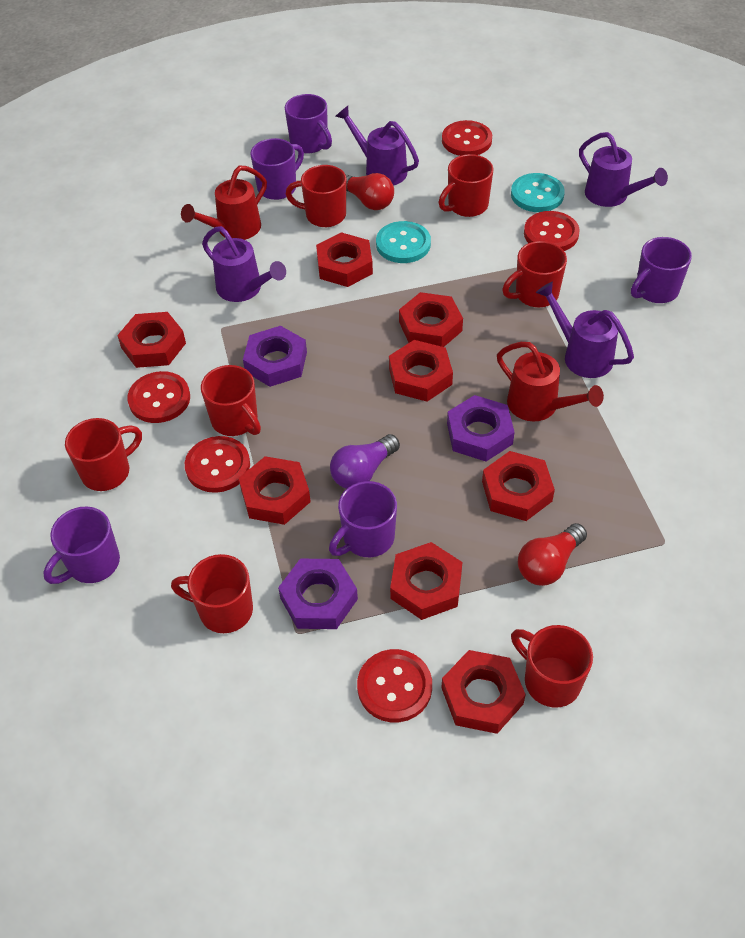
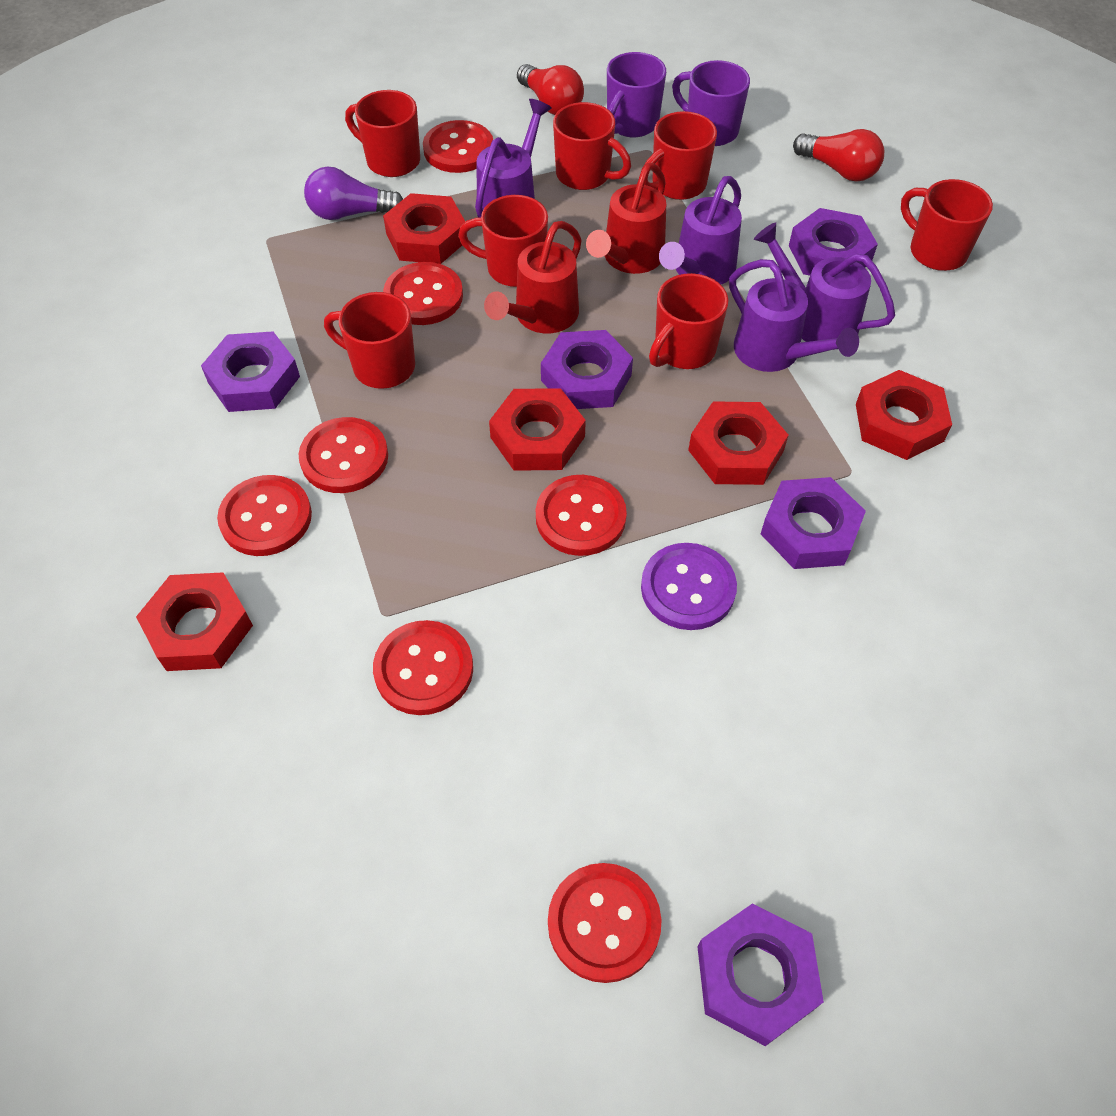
purple button: 0 -> 1
purple mug: 5 -> 2
purple nut: 3 -> 5
red button: 5 -> 7
red nut: 8 -> 5
turquoise button: 2 -> 0

